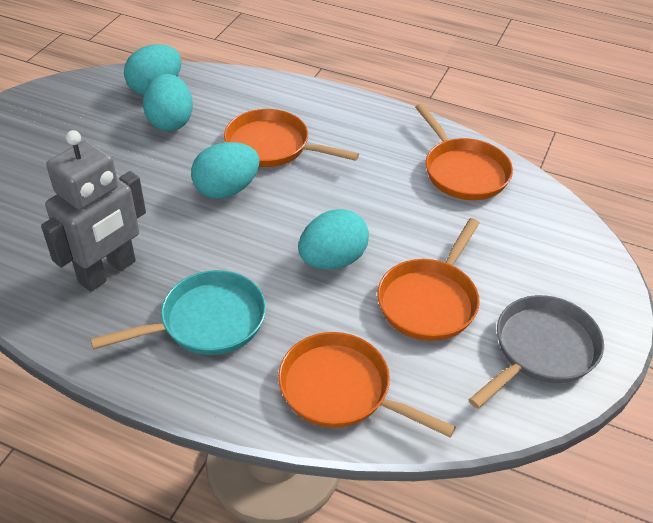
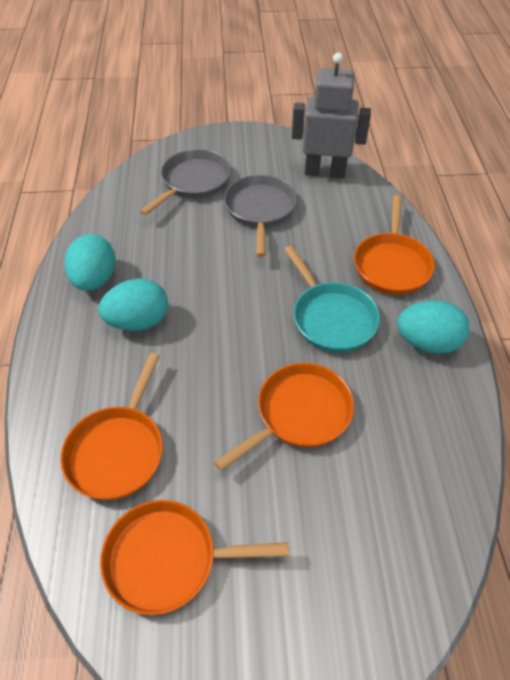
grey pan: 1 -> 2
turquoise egg: 4 -> 3

